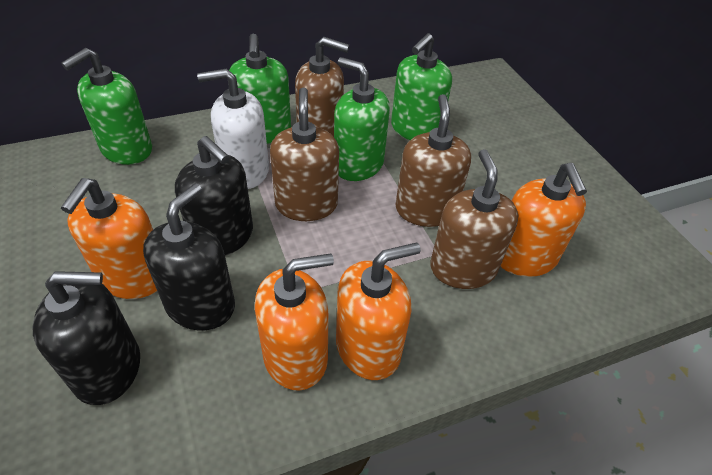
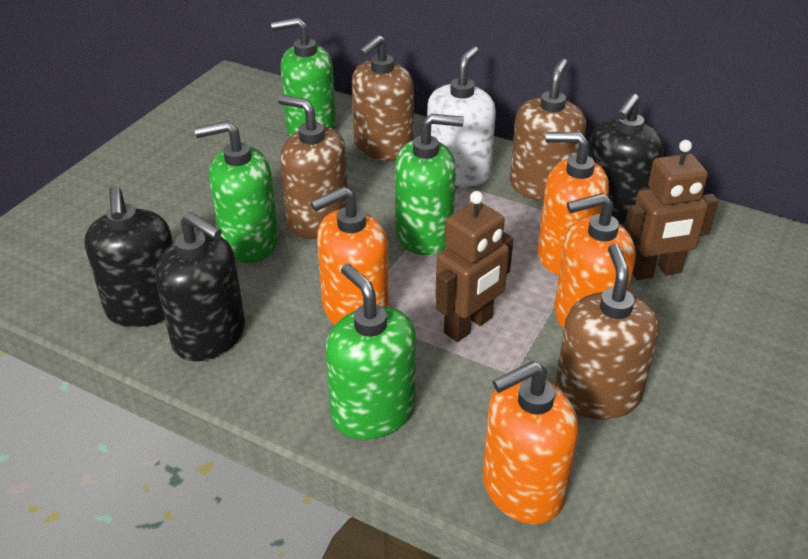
brown robot: 0 -> 2

